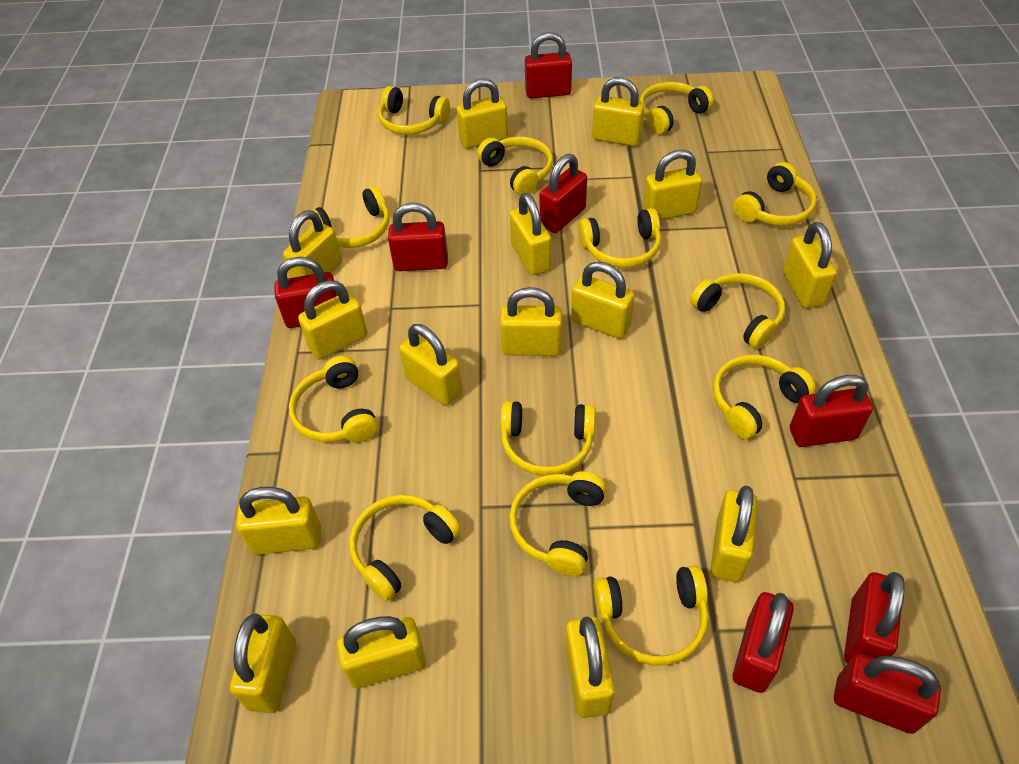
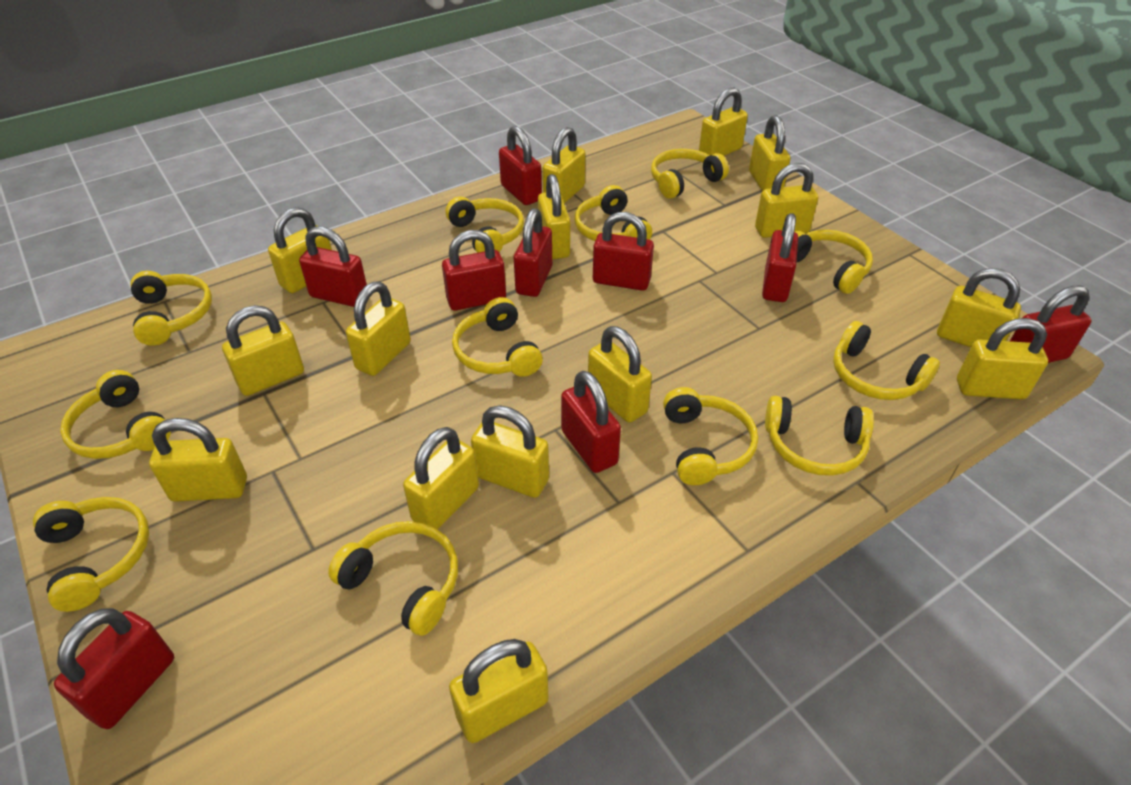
red padlock: 8 -> 9
yellow headphones: 13 -> 12

